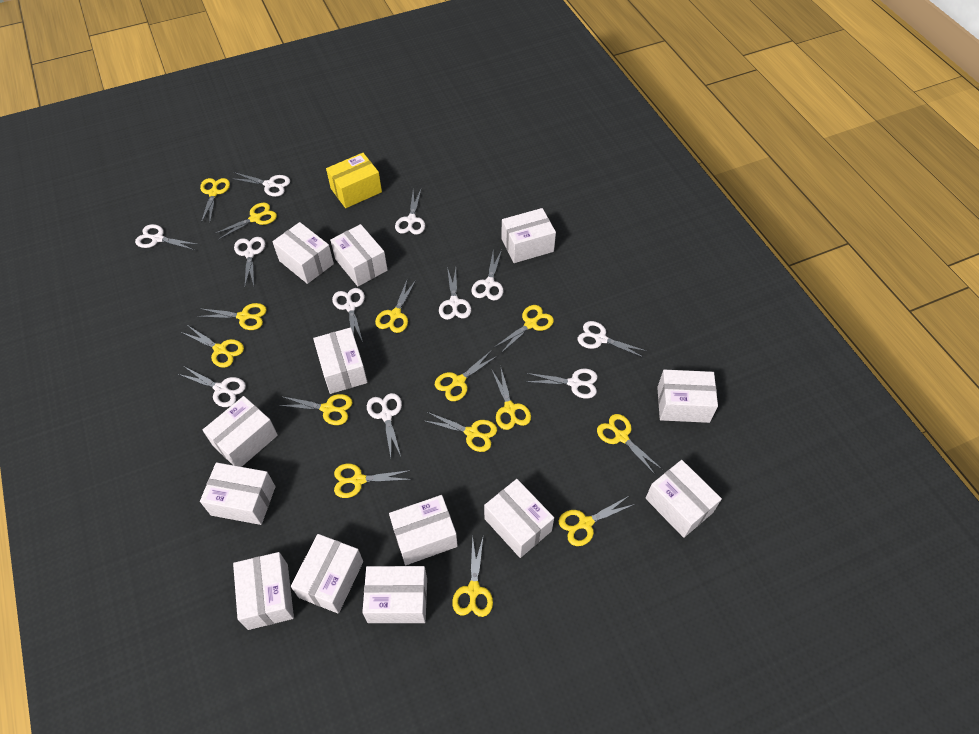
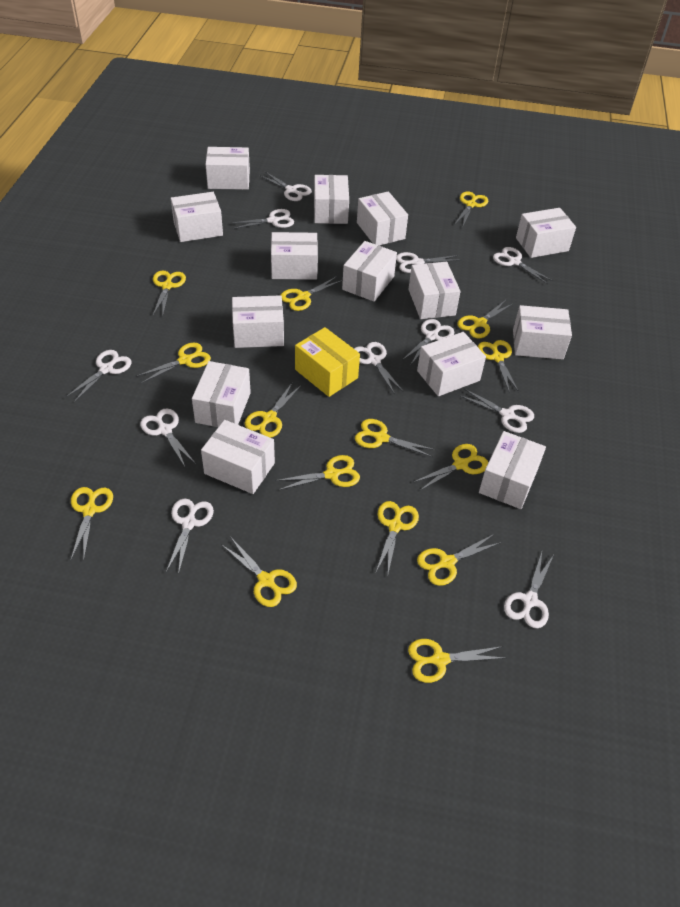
white box: 13 -> 14
yellow scissors: 14 -> 15

